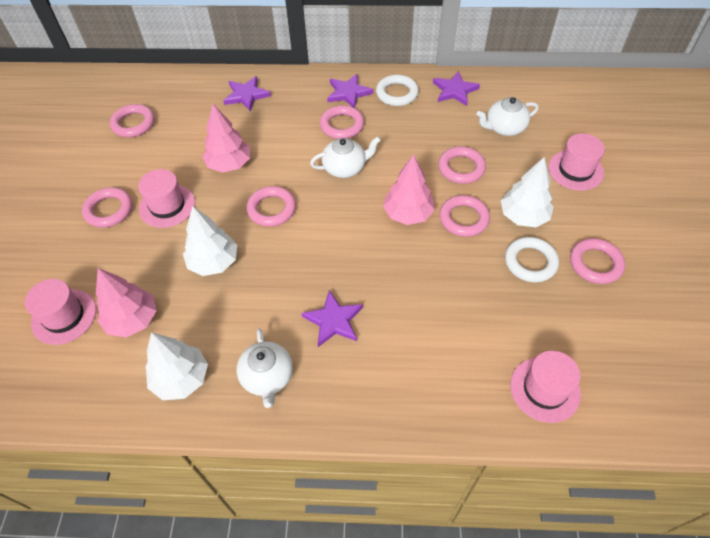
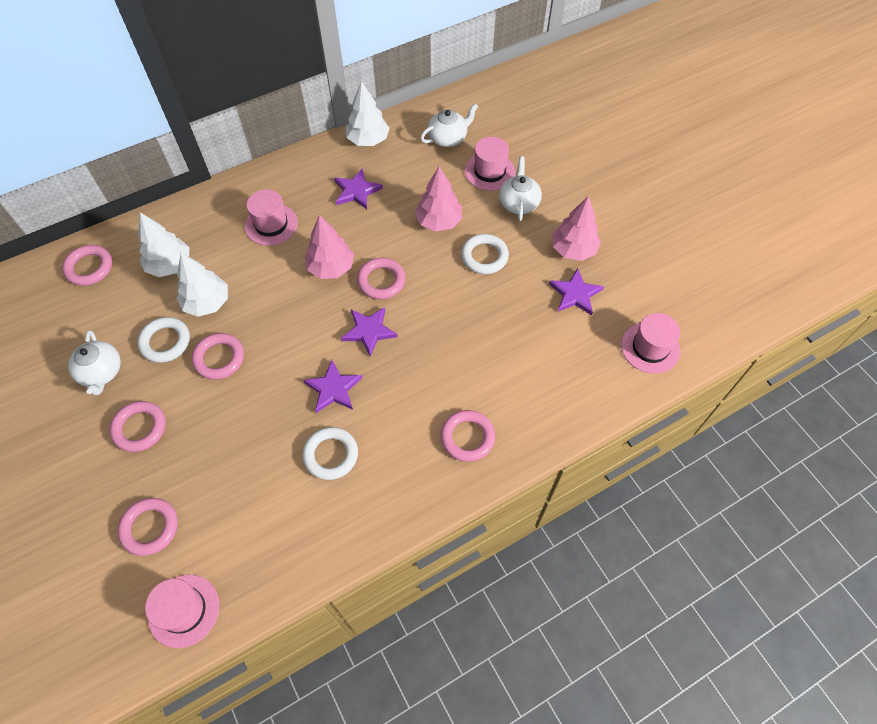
pink ring: 7 -> 6
white ring: 2 -> 3

